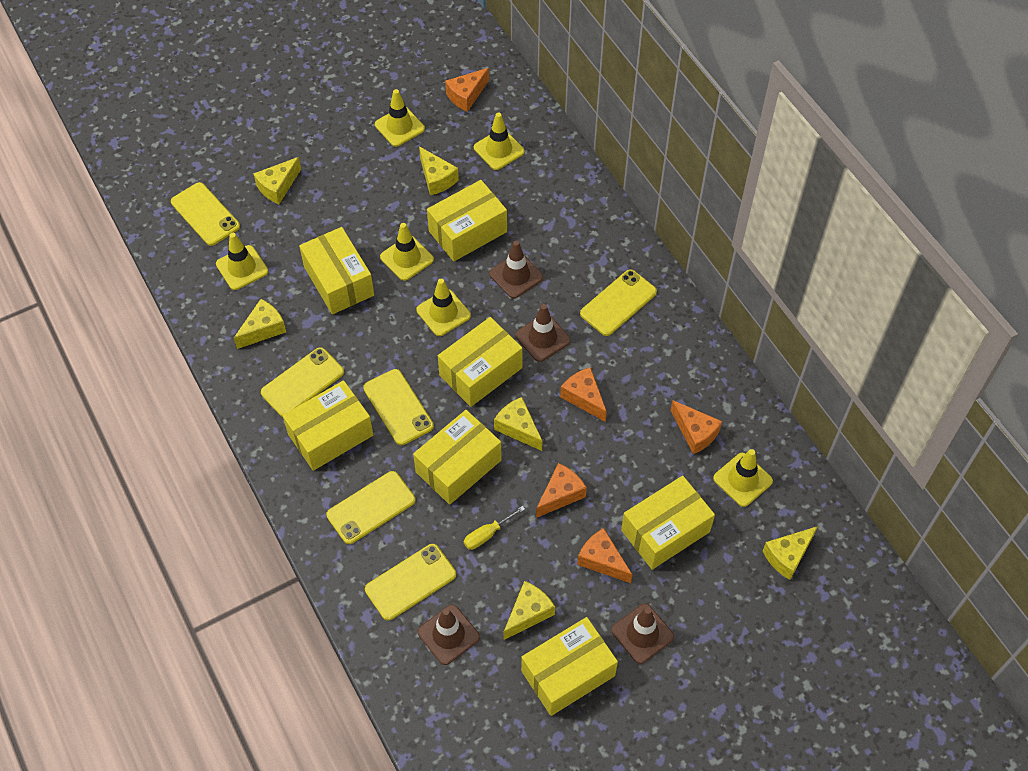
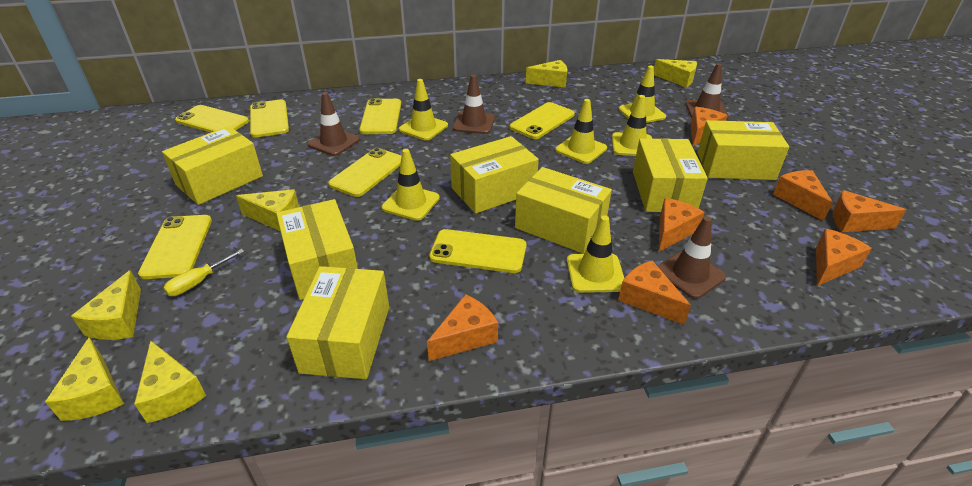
orange cheese: 5 -> 7
yellow phone: 6 -> 7

